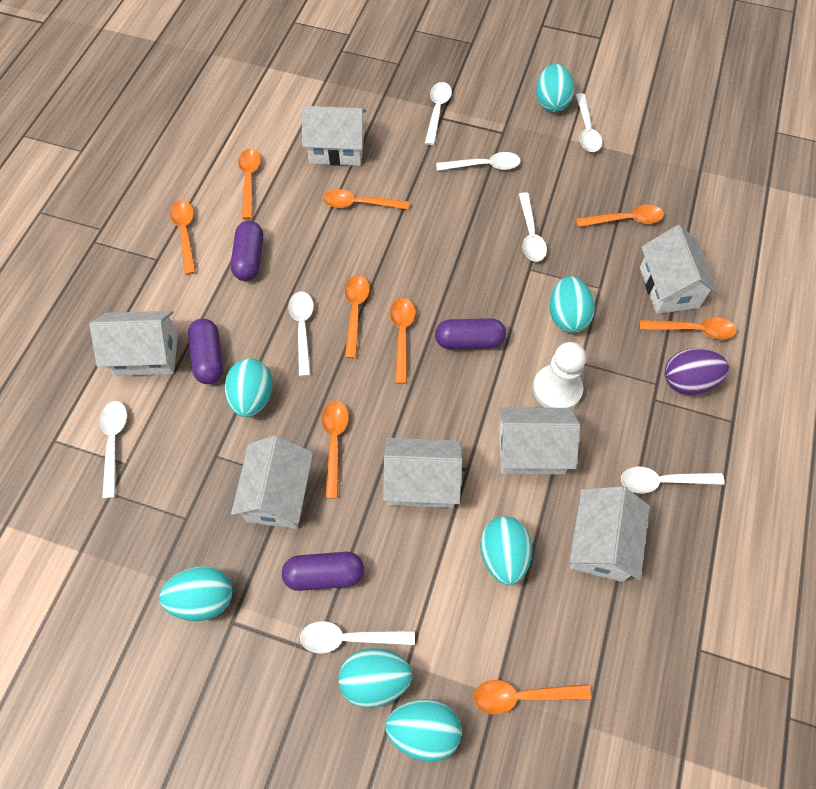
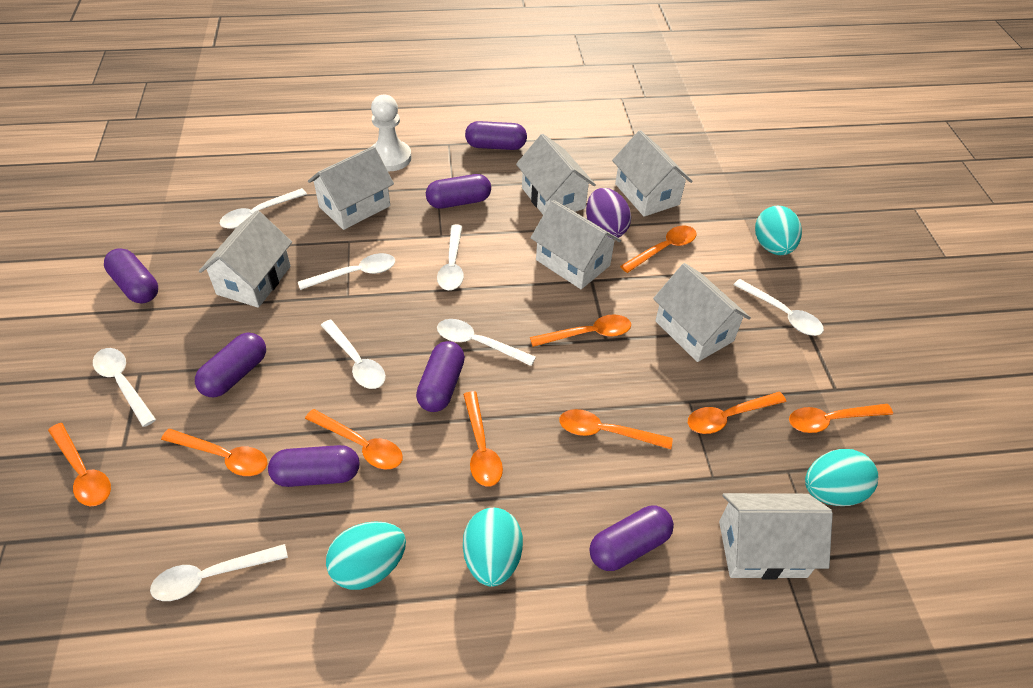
purple capsule: 4 -> 7
turquoise egg: 7 -> 4

